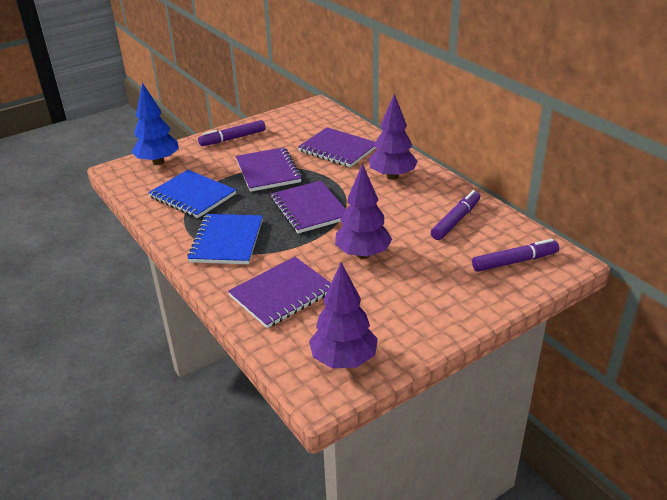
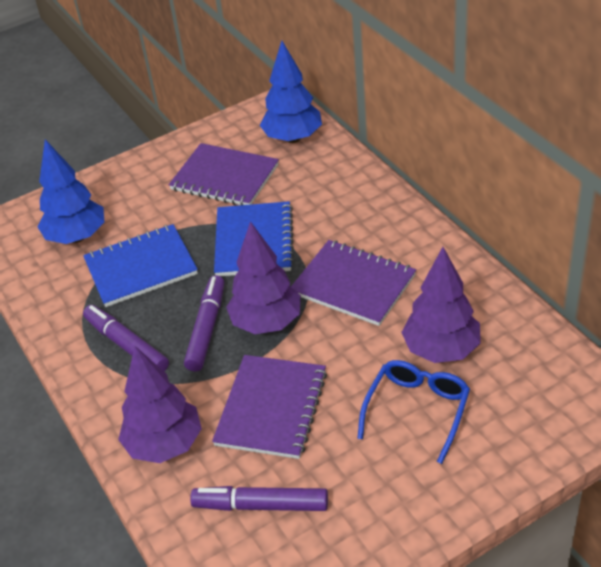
blue glasses: 0 -> 1
blue tree: 1 -> 2
purple notebook: 4 -> 3

